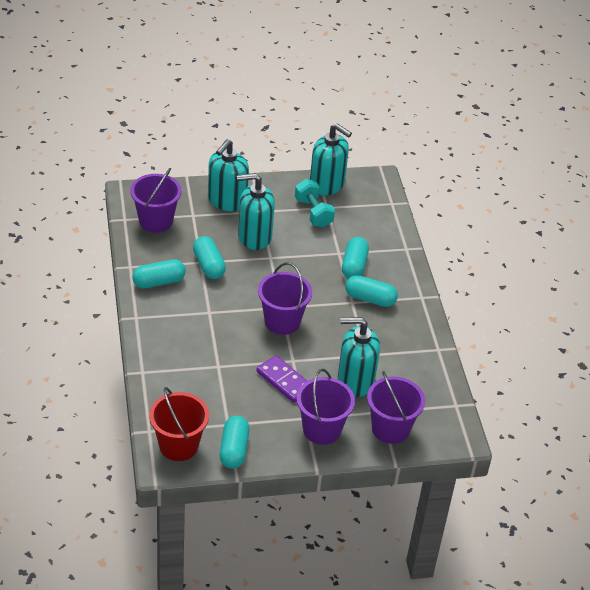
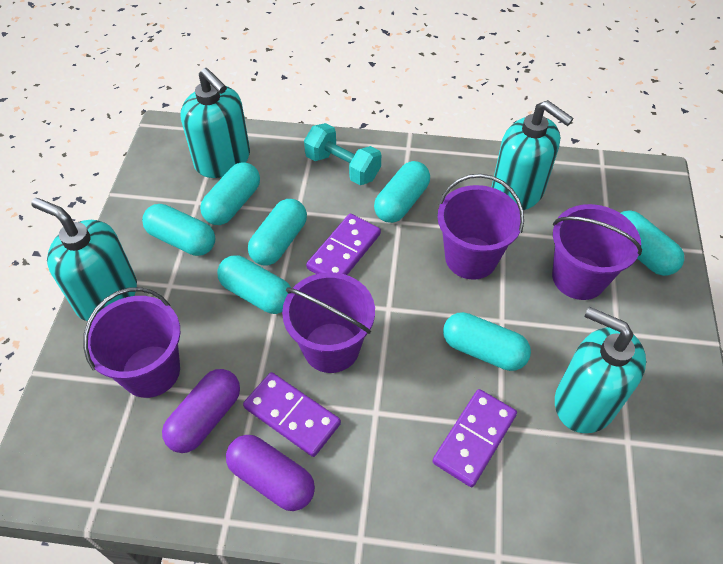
purple capsule: 0 -> 2
purple domino: 1 -> 3
red bucket: 1 -> 0
turquoise capsule: 5 -> 7

